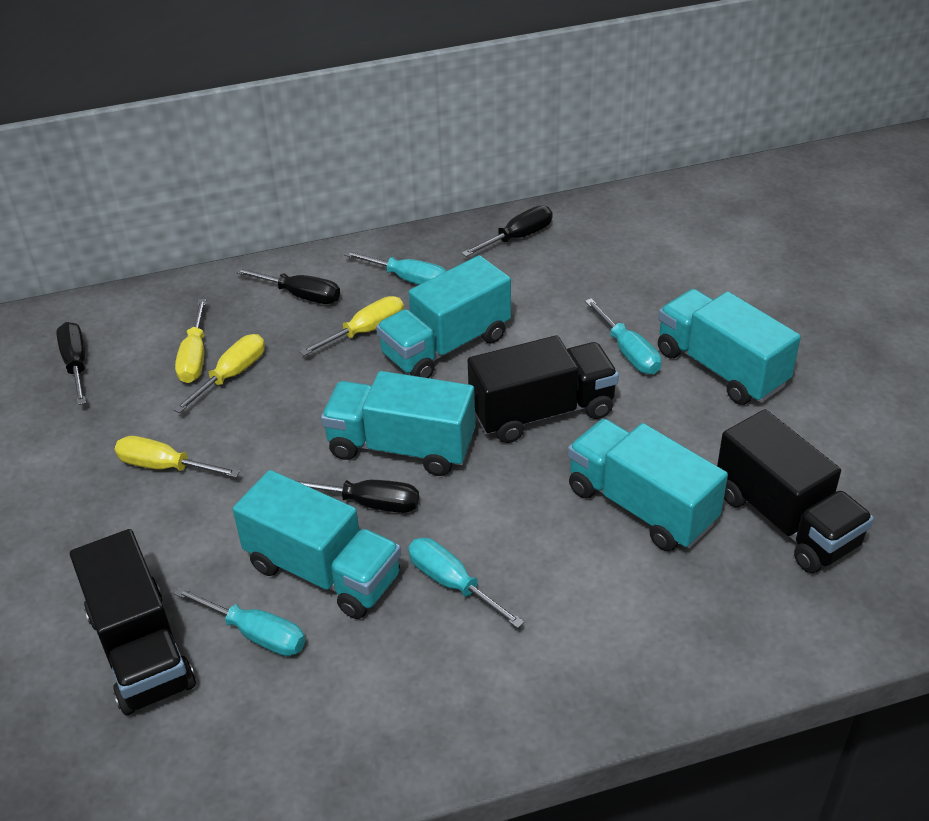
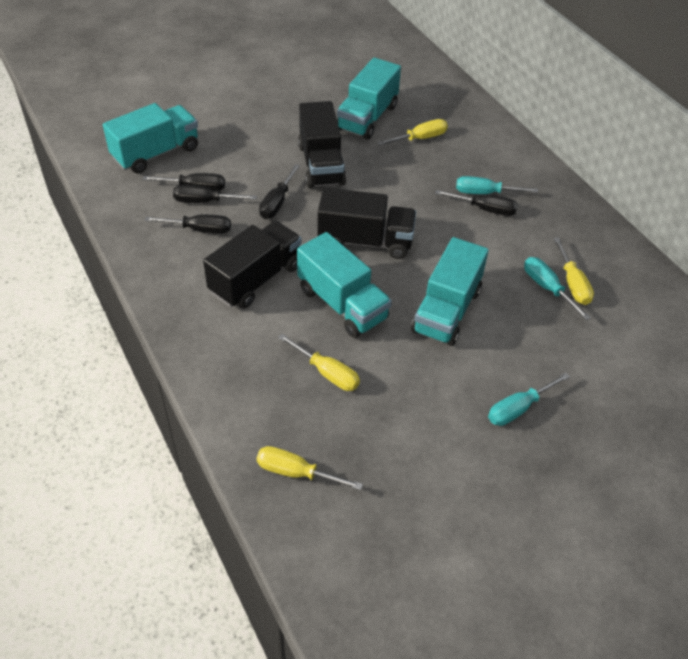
black screwdriver: 4 -> 5
turquoise screwdriver: 4 -> 3
turquoise truck: 5 -> 4

